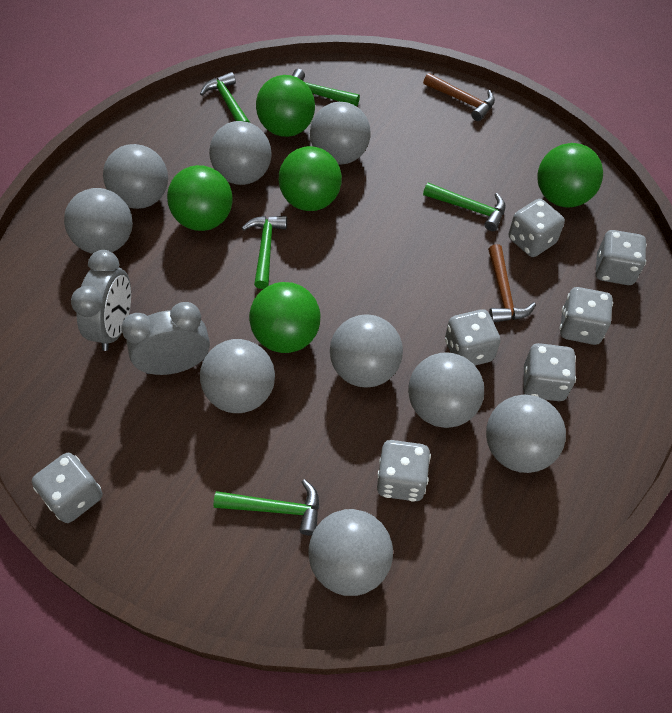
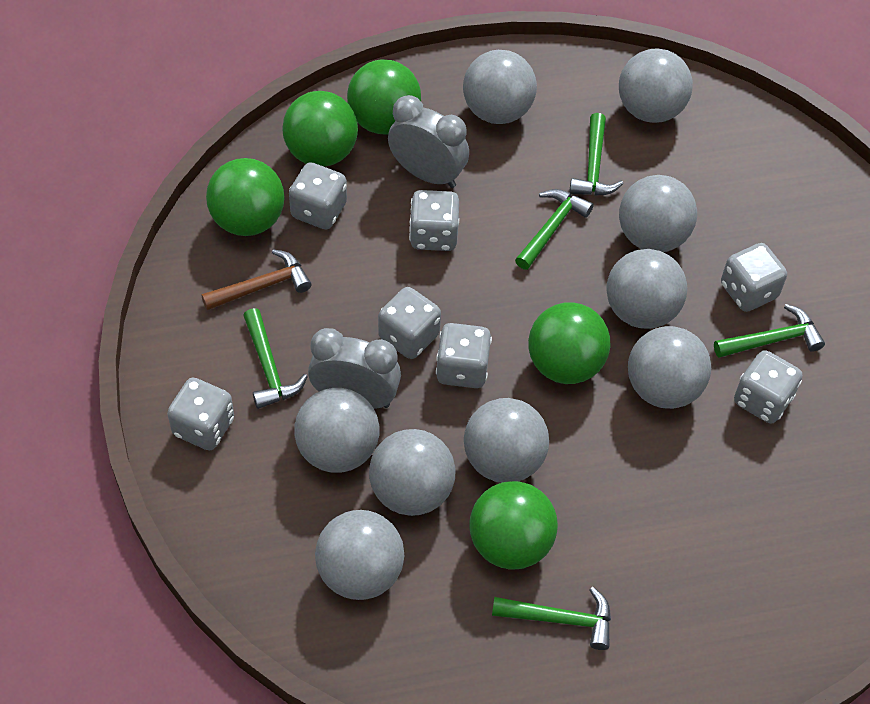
brown hammer: 2 -> 1

